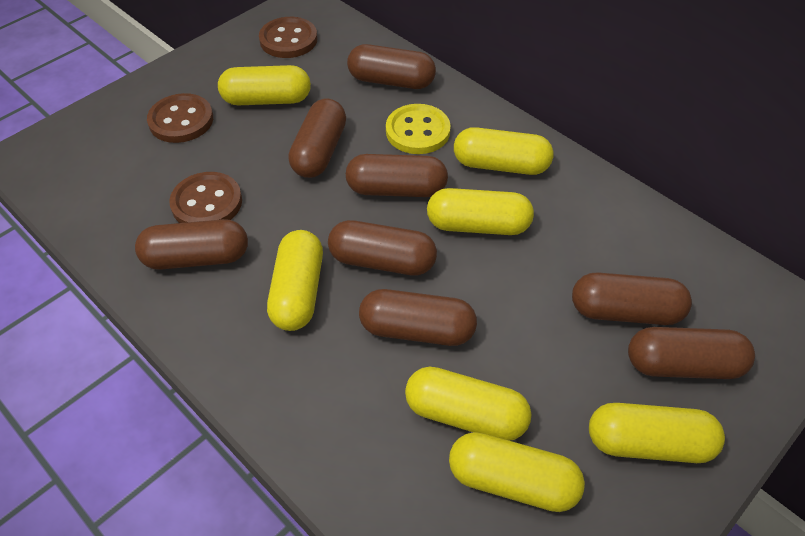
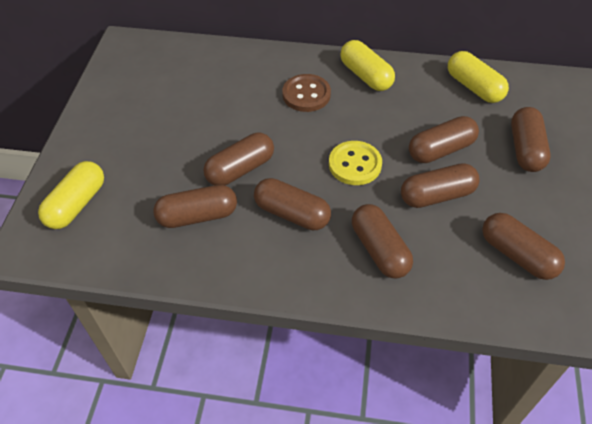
brown button: 3 -> 1
yellow capsule: 7 -> 3

